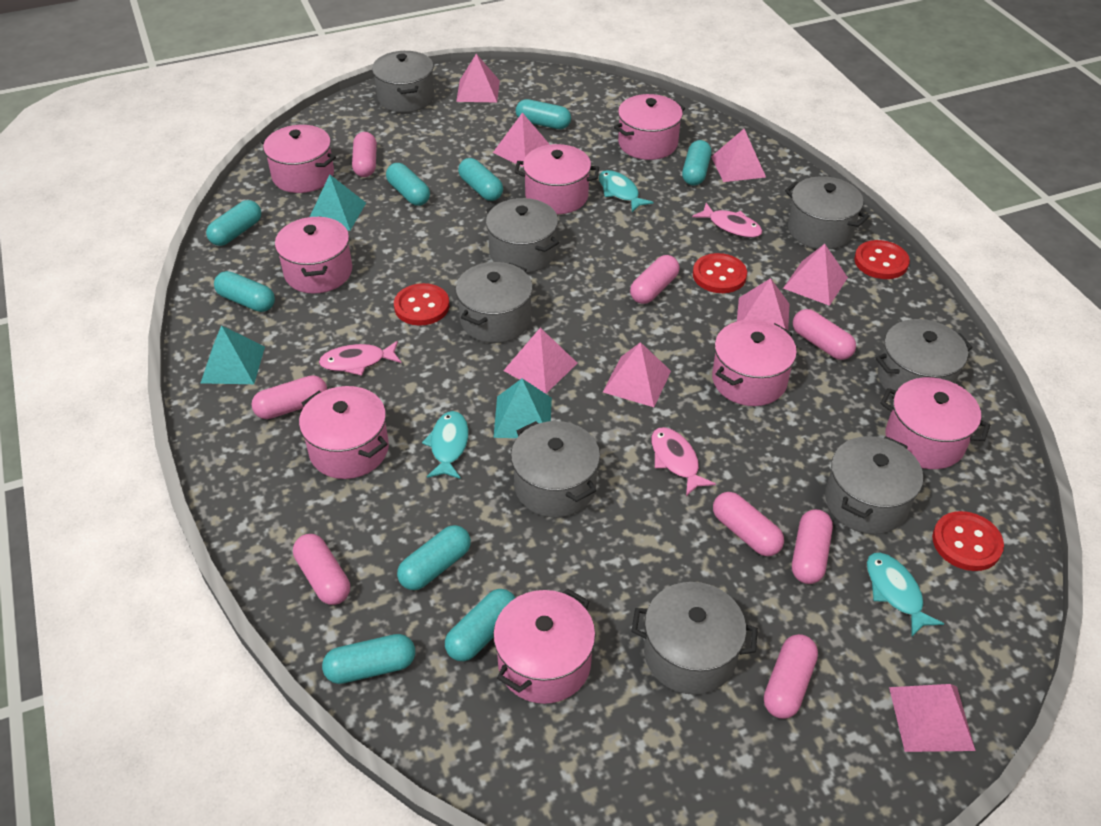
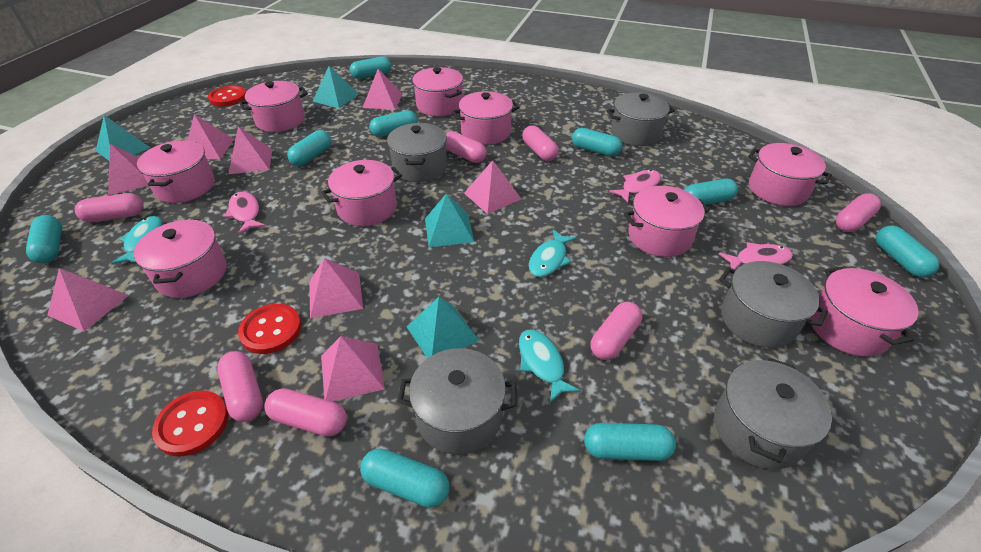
grey pot: 8 -> 5
pink capsule: 8 -> 7
pink pot: 8 -> 9
red button: 4 -> 3
turquoise pyramid: 3 -> 4

